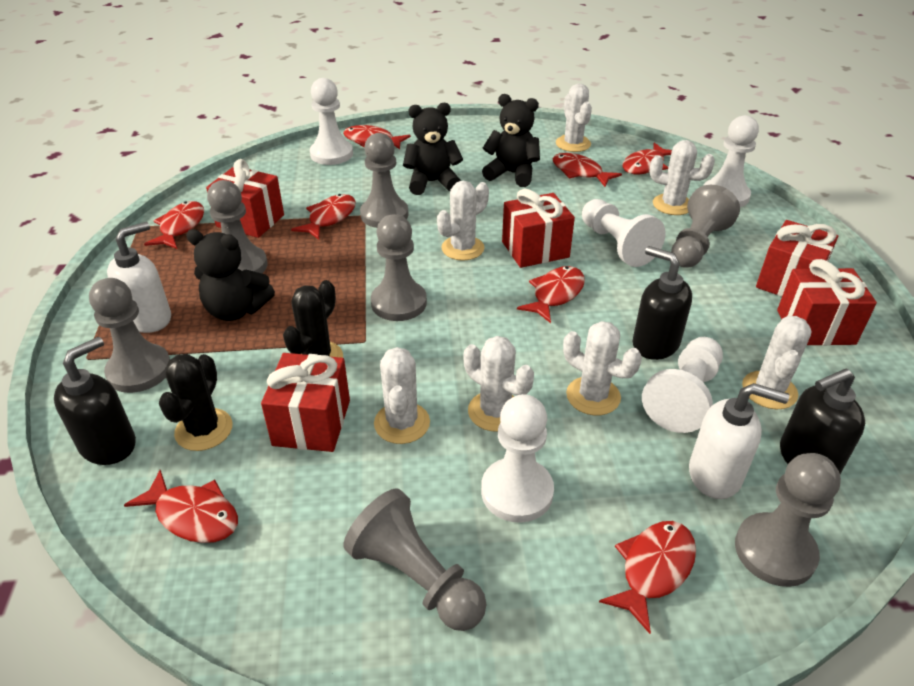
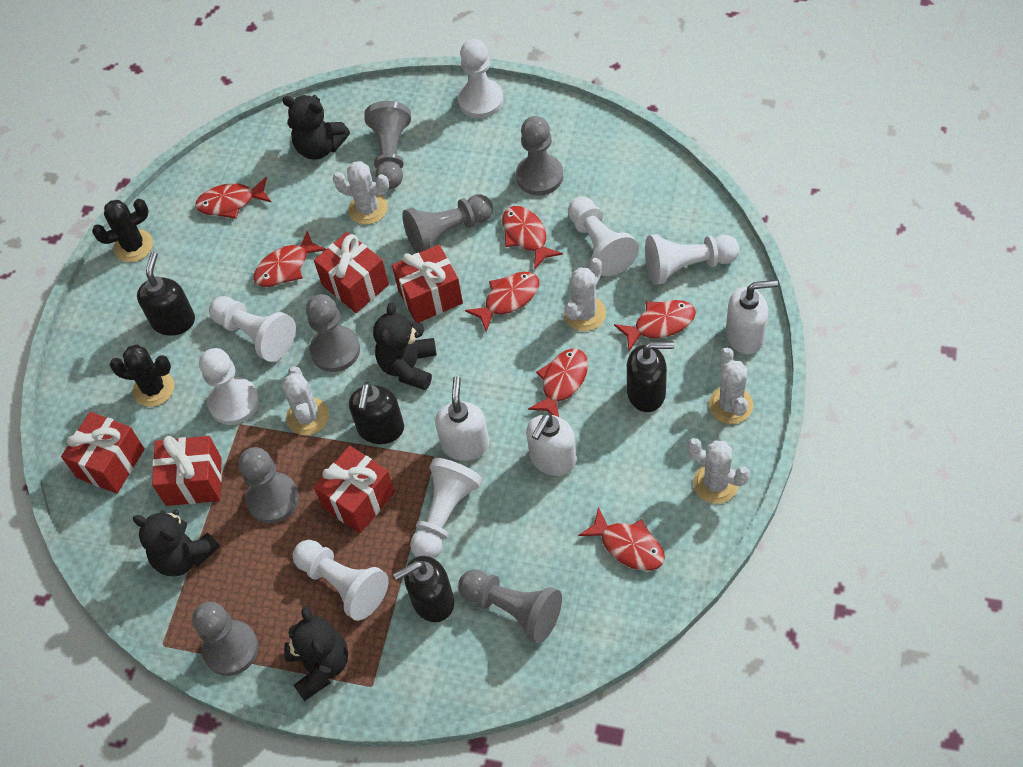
black soap dispenser: 3 -> 4
black teddy bear: 3 -> 4
red fish: 8 -> 7
white cactus: 7 -> 5
white pawn: 5 -> 7
white soap dispenser: 2 -> 3

